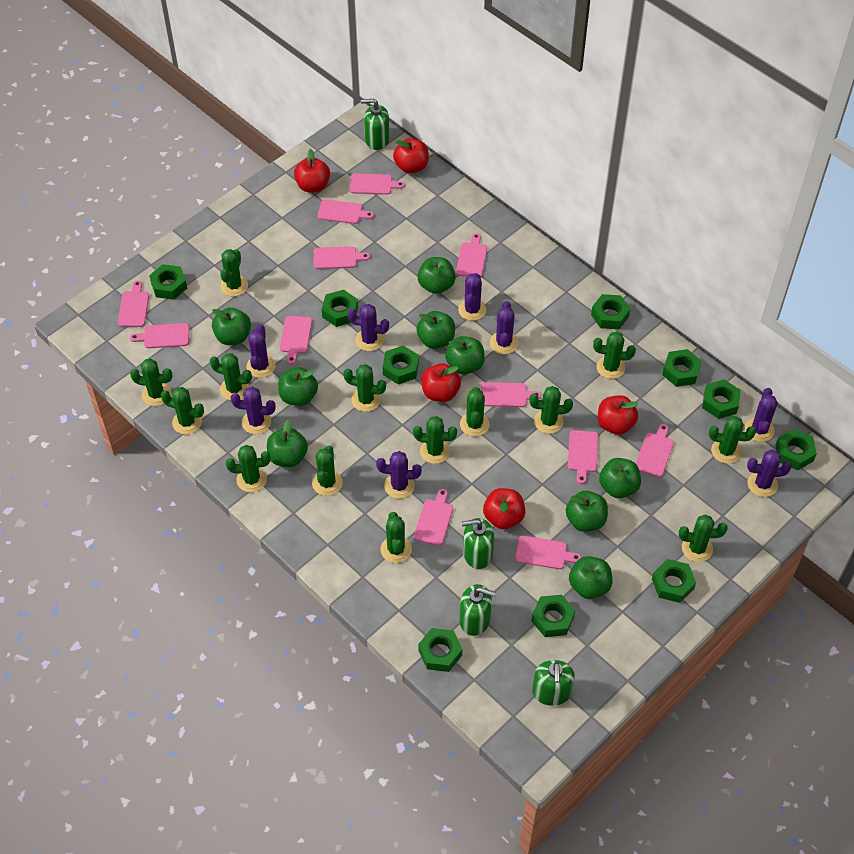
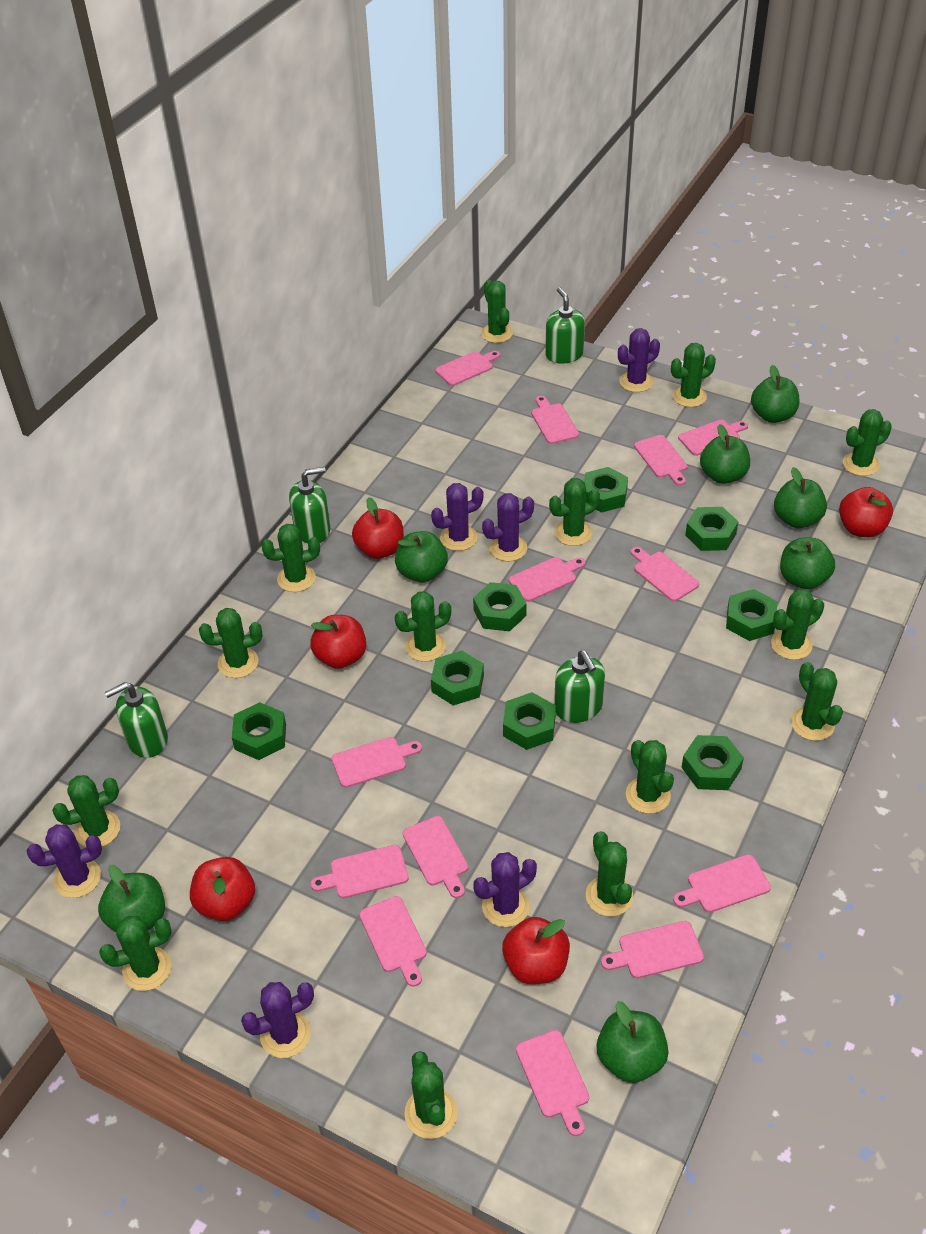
green apple: 9 -> 7
green nut: 10 -> 8
pink cutting board: 12 -> 13
purple cactus: 8 -> 6

